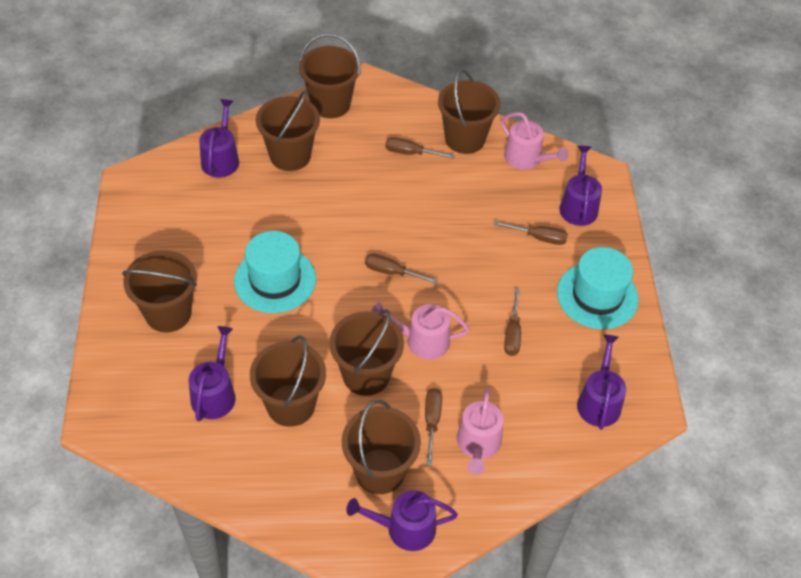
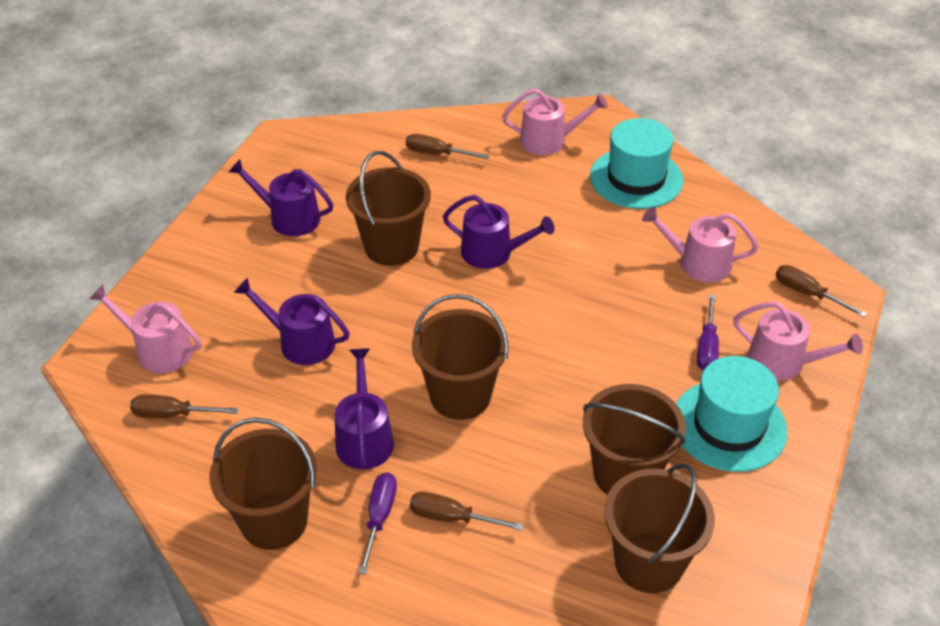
brown bucket: 7 -> 5
brown screwdriver: 5 -> 4
pink watering can: 3 -> 4
purple screwdriver: 0 -> 2
purple watering can: 5 -> 4

